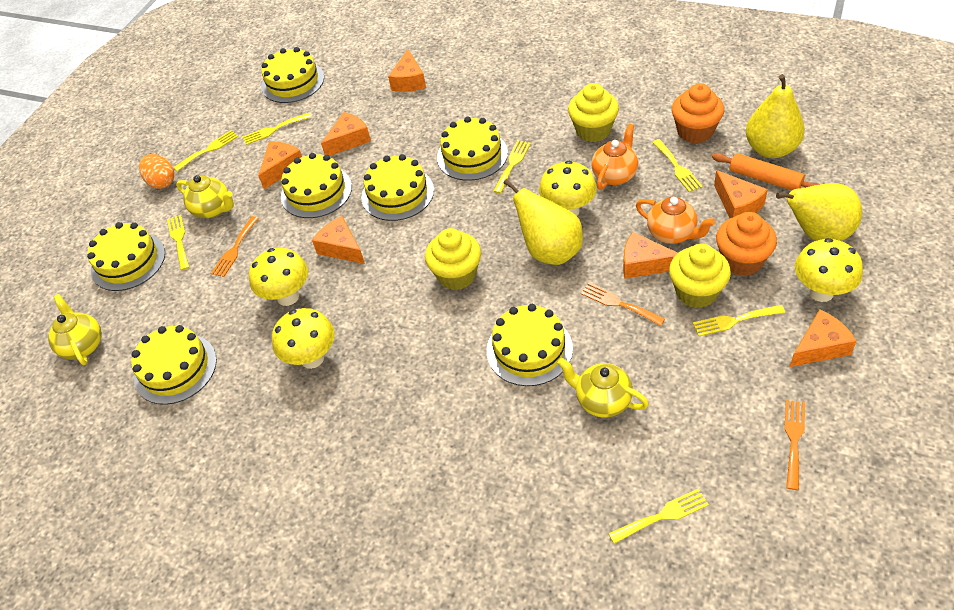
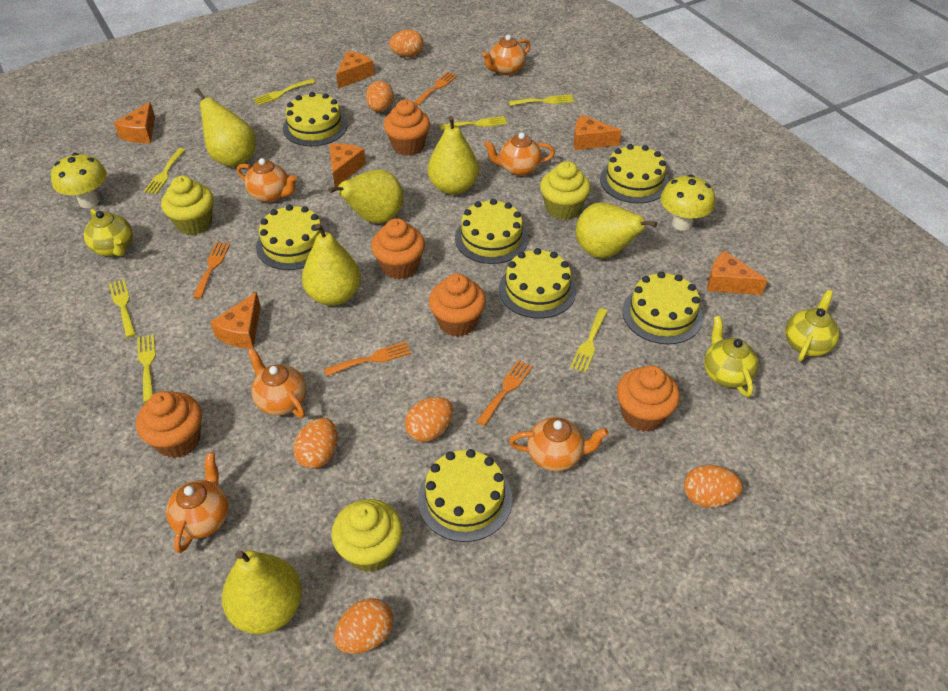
orange cheese: 7 -> 6
orange cupcake: 2 -> 5
orange egg: 1 -> 6
orange fork: 3 -> 4
orange rolling pin: 1 -> 0
orange teapot: 2 -> 6
yellow mushroom: 4 -> 2
yellow pear: 3 -> 6

